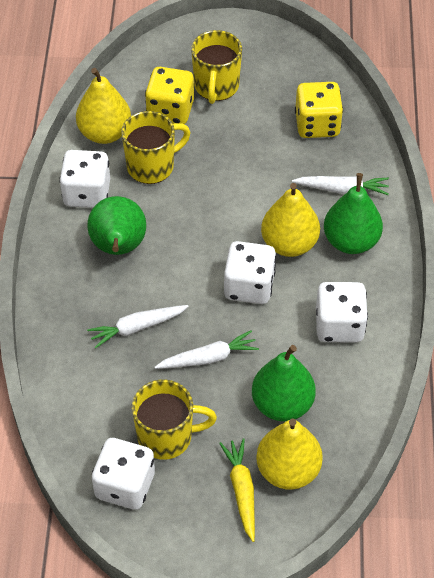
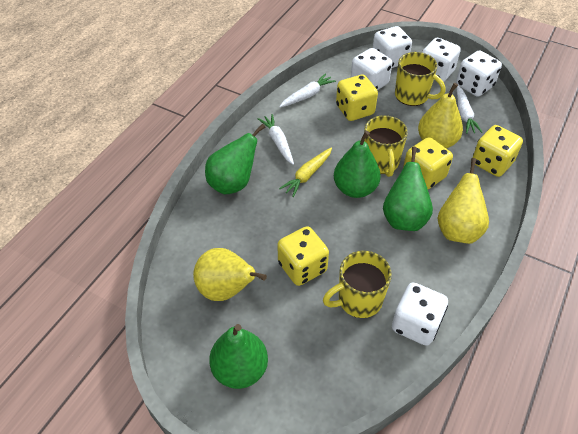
green pear: 3 -> 4
white dice: 4 -> 5
yellow dice: 2 -> 4

